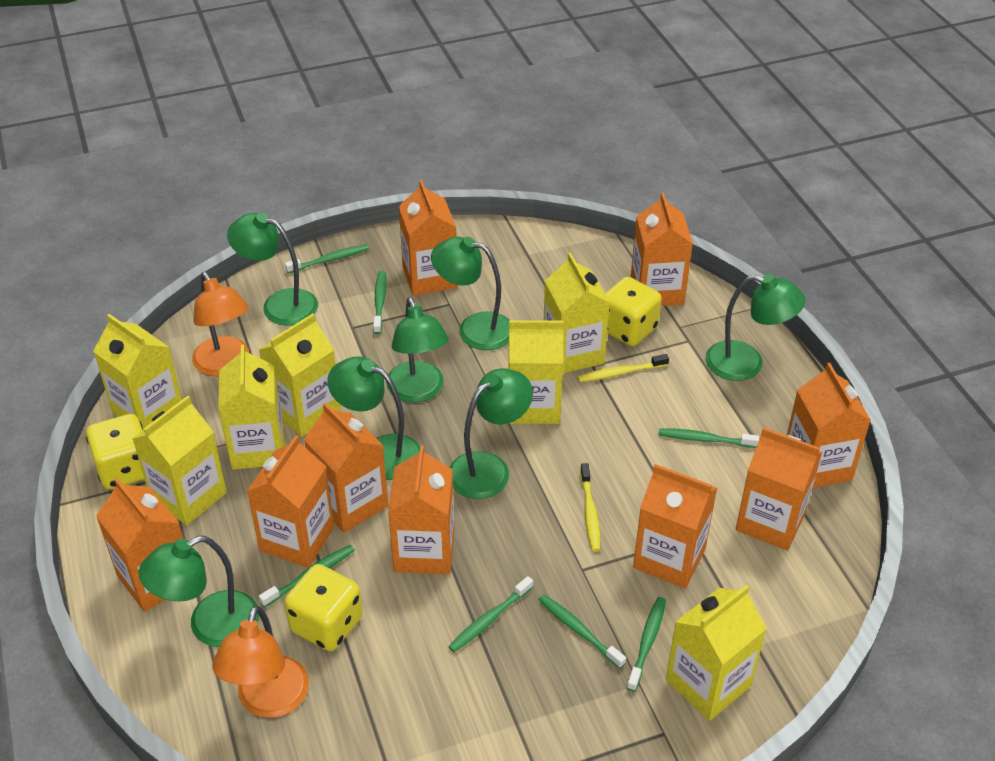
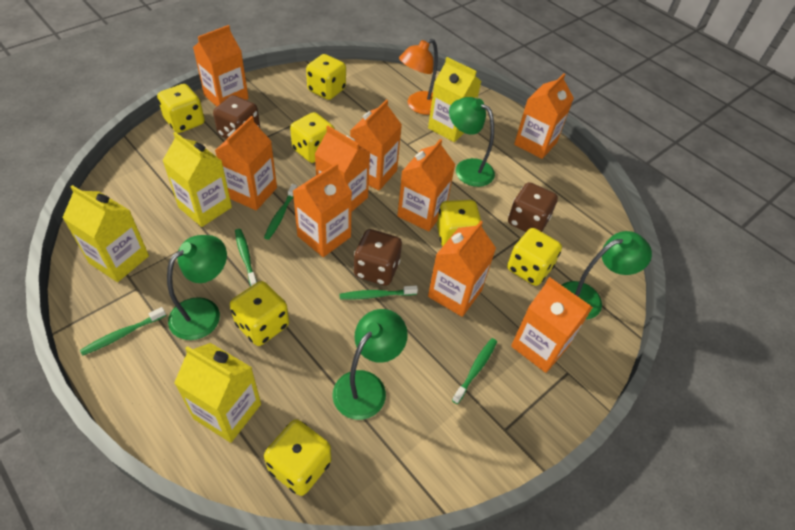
brown dice: 0 -> 3
green lamp: 7 -> 4
green toothbrush: 7 -> 5
orange lamp: 2 -> 1
yellow carton: 7 -> 4
yellow dice: 3 -> 7
yellow toothbrush: 2 -> 0

